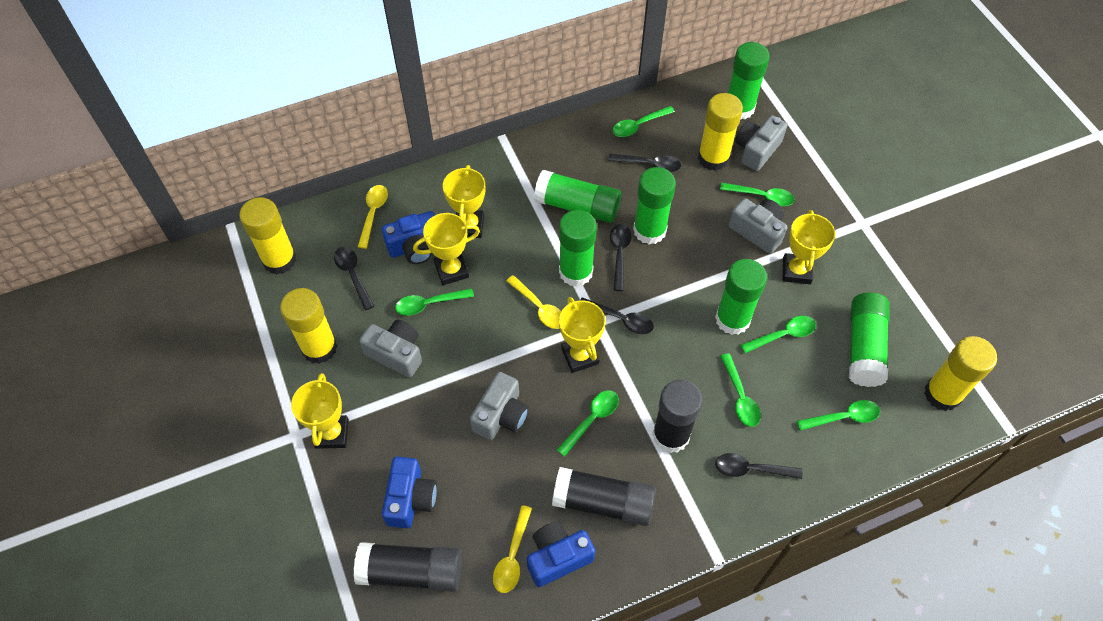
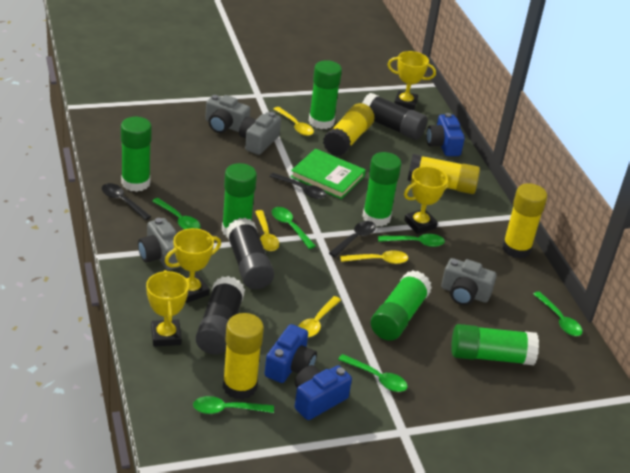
black spoon: 5 -> 3
green book: 0 -> 1
green spoon: 7 -> 6
yellow spoon: 3 -> 4
yellow trophy: 5 -> 4

